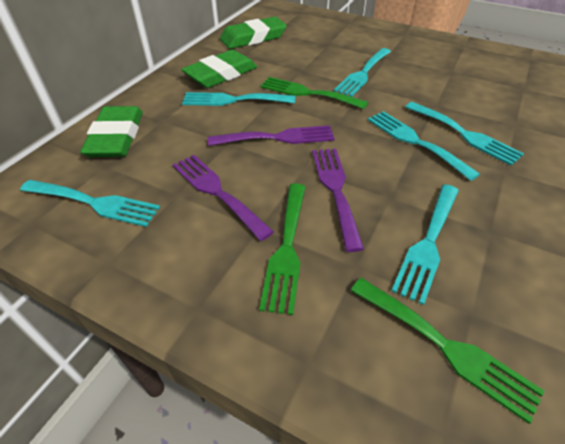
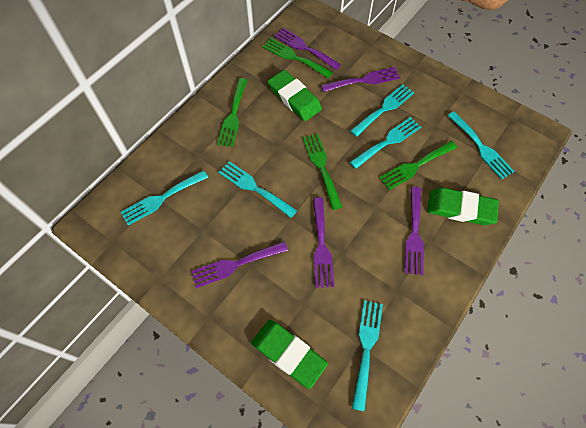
green fork: 3 -> 4
purple fork: 3 -> 5

